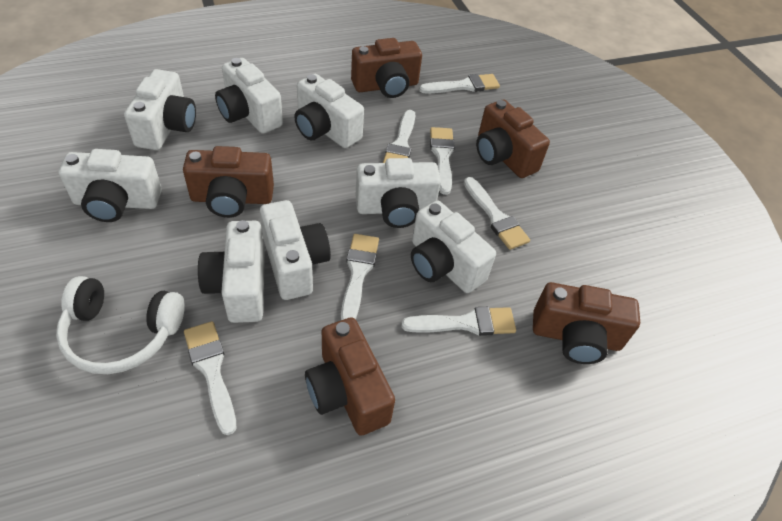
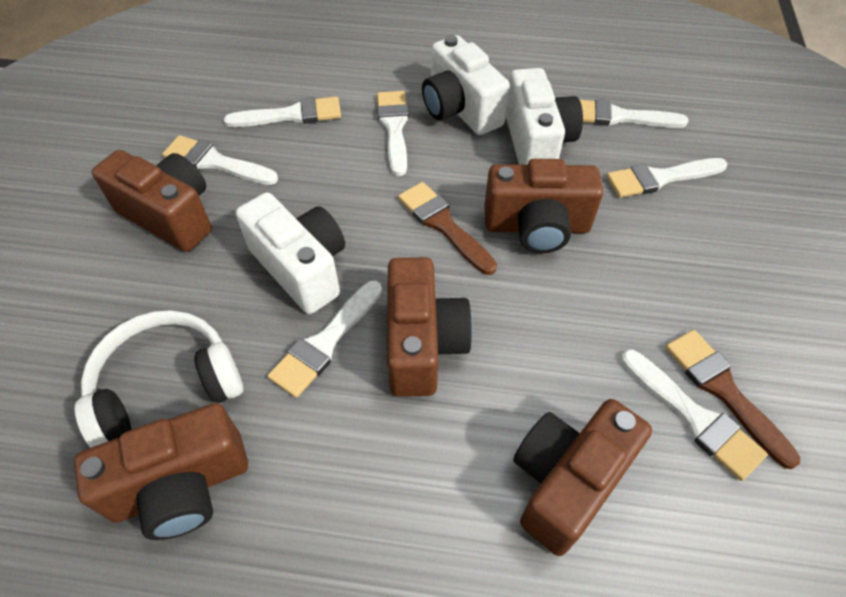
brown brush: 0 -> 2
white camera: 8 -> 3

